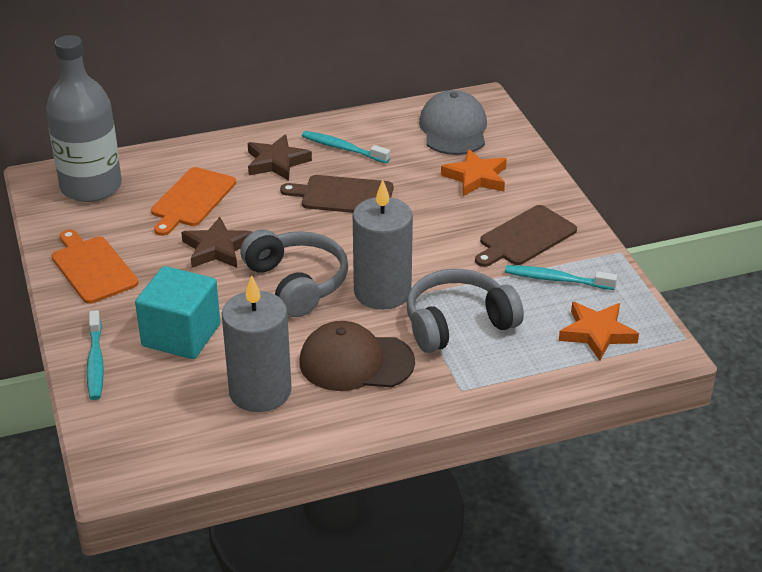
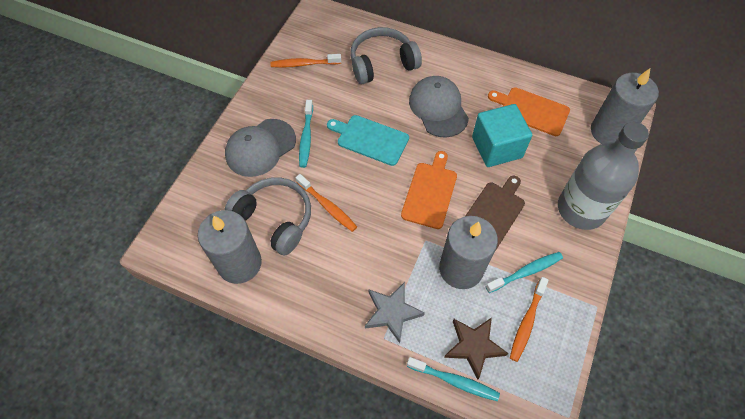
brown cap: 1 -> 0
brown cutting board: 2 -> 1
brown star: 2 -> 1
grey candle: 2 -> 3
grey cap: 1 -> 2
grey star: 0 -> 1
orange star: 2 -> 0
orange toothbrush: 0 -> 3
turquoise cutting board: 0 -> 1

